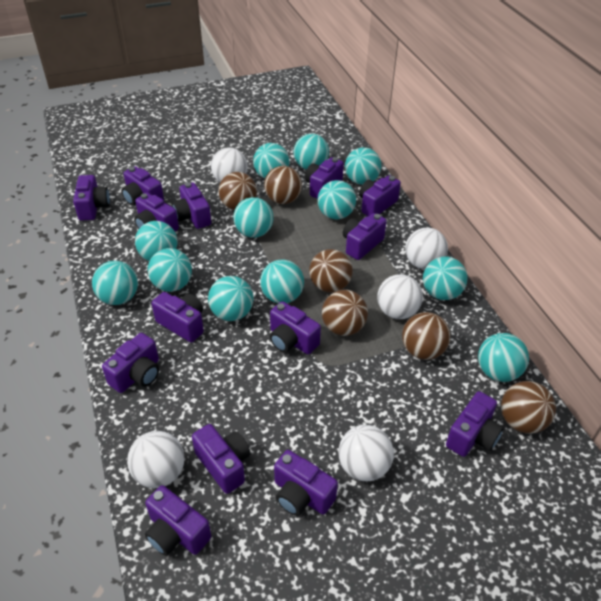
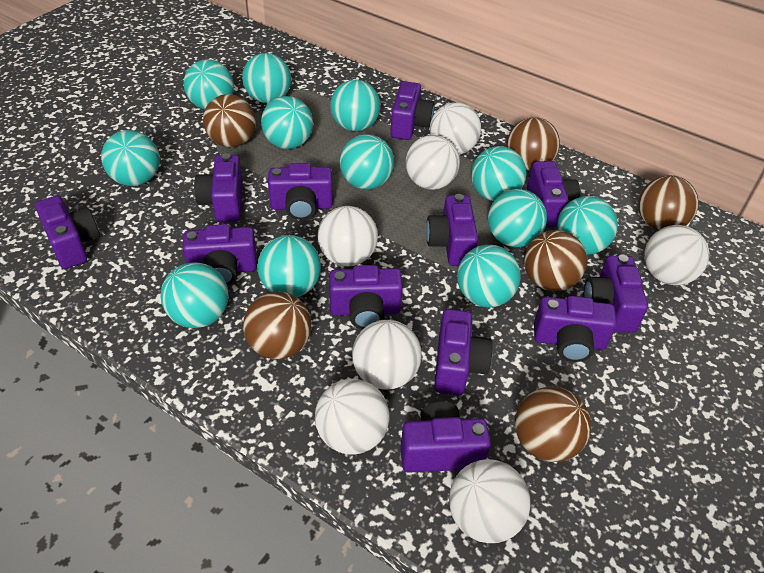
purple camera: 14 -> 12
white ball: 5 -> 7

